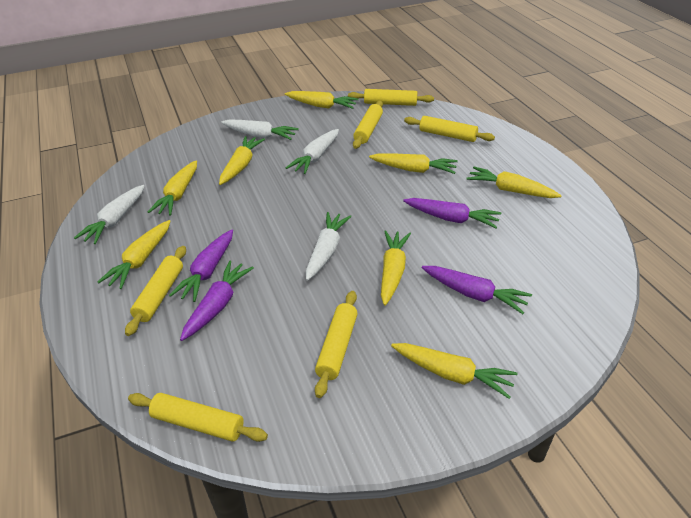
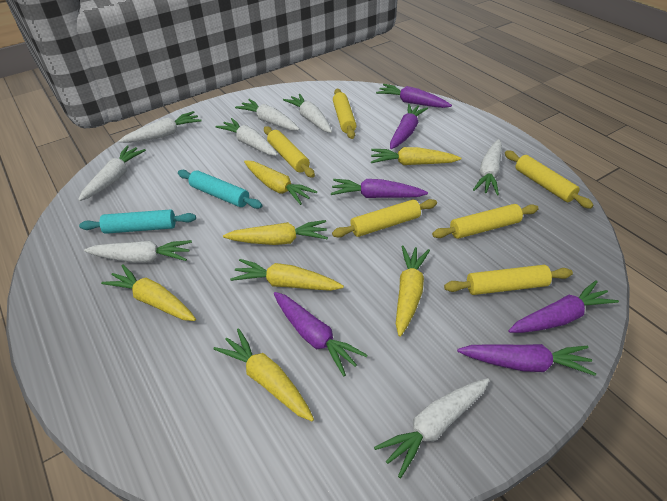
purple carrot: 4 -> 6
turquoise rolling pin: 0 -> 2
white carrot: 4 -> 8
yellow carrot: 8 -> 7

